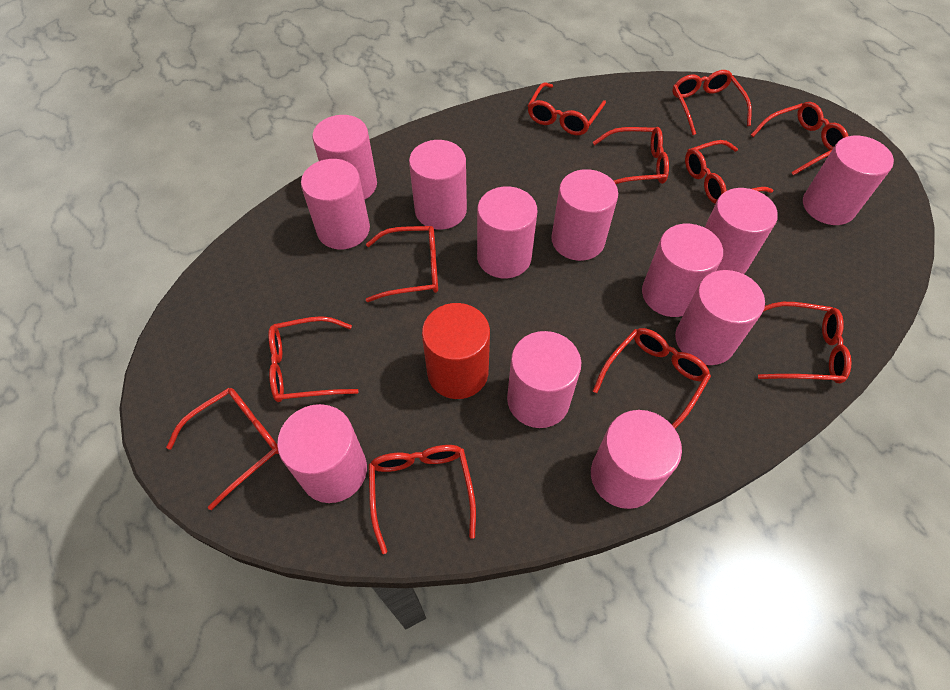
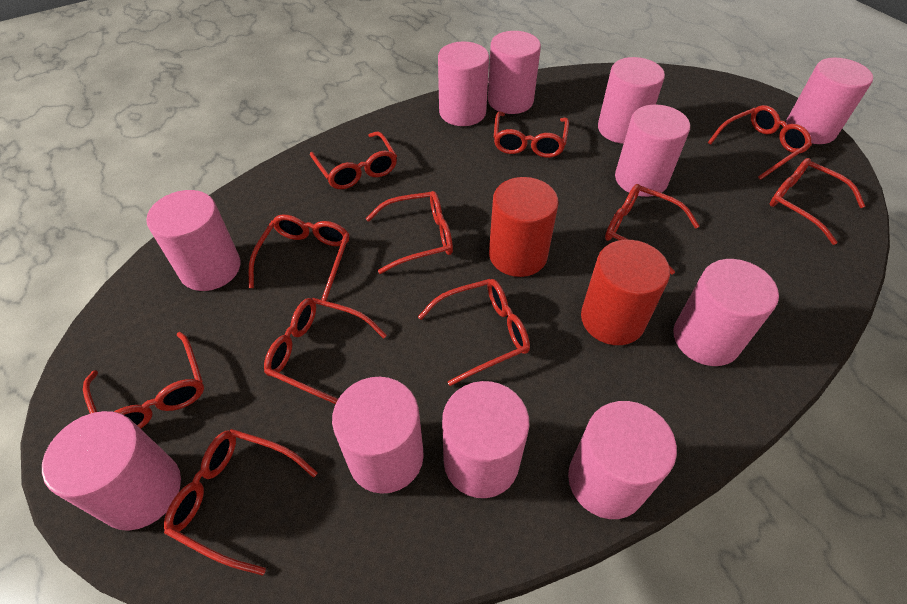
pink cylinder: 12 -> 11
red cylinder: 1 -> 2

